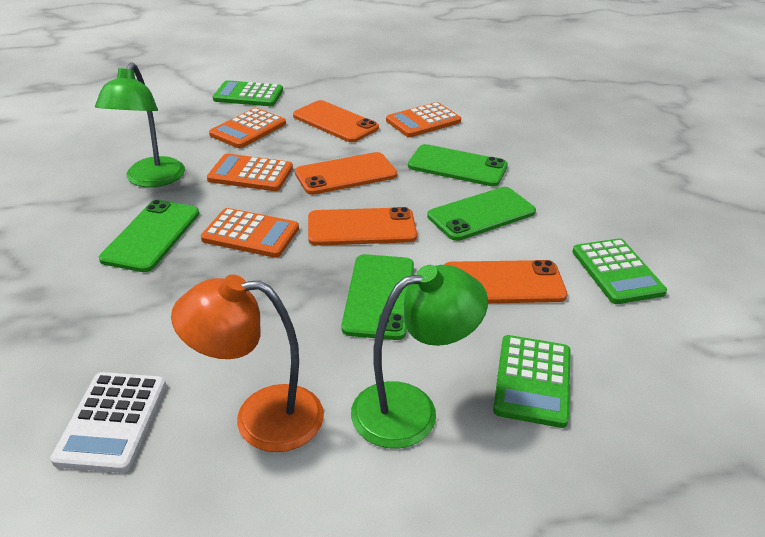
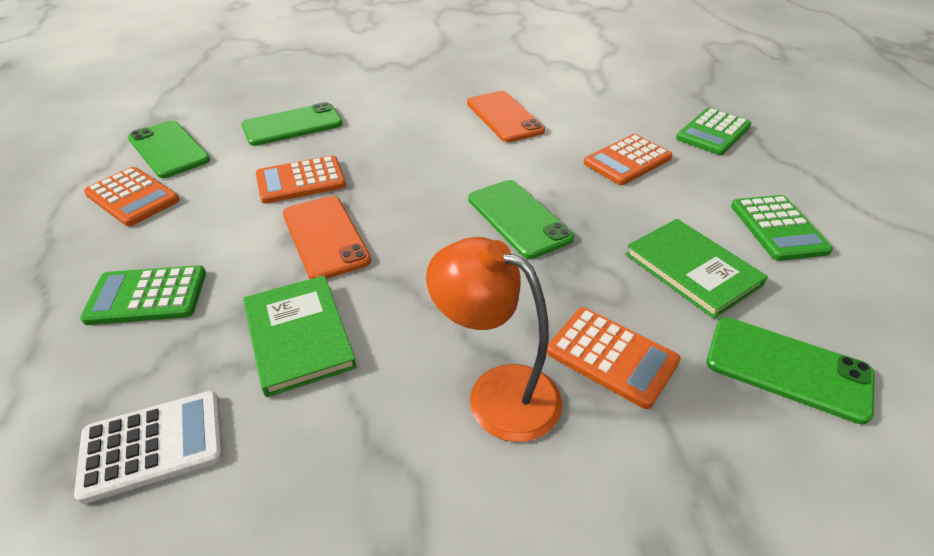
green book: 0 -> 2
green lamp: 2 -> 0
orange phone: 4 -> 2

